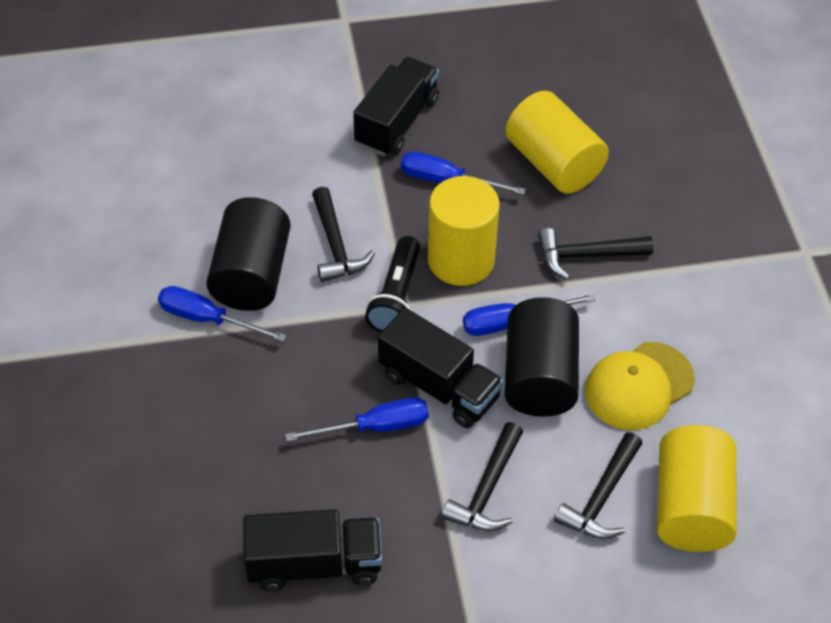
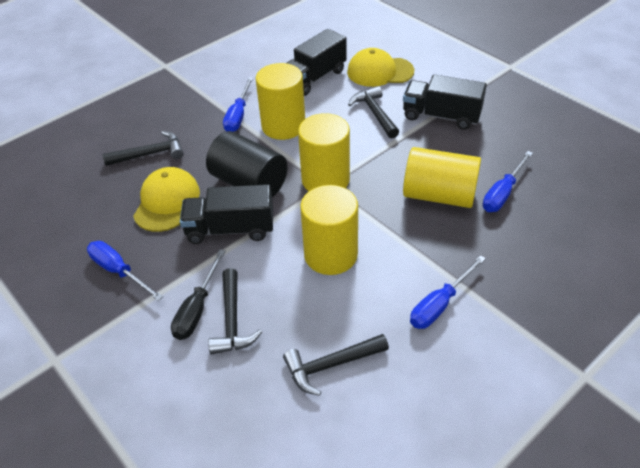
black cylinder: 2 -> 1
black flashlight: 1 -> 0
black screwdriver: 0 -> 1
yellow cap: 1 -> 2
yellow cylinder: 3 -> 4

